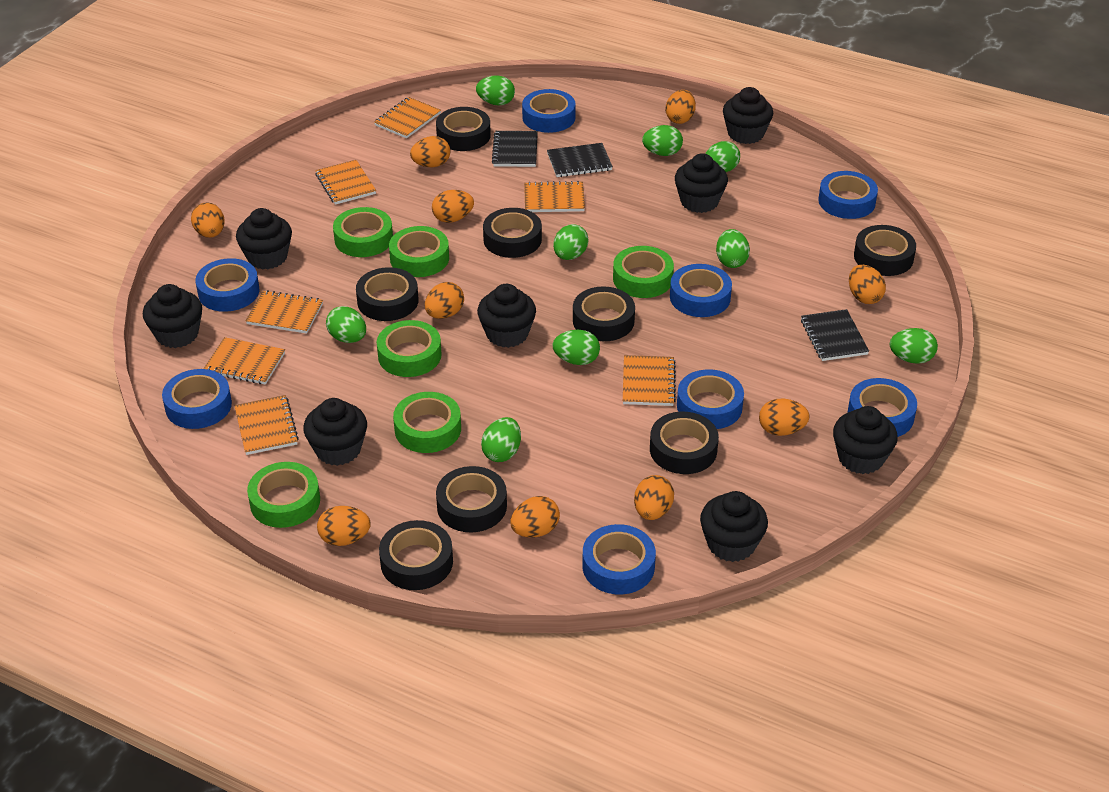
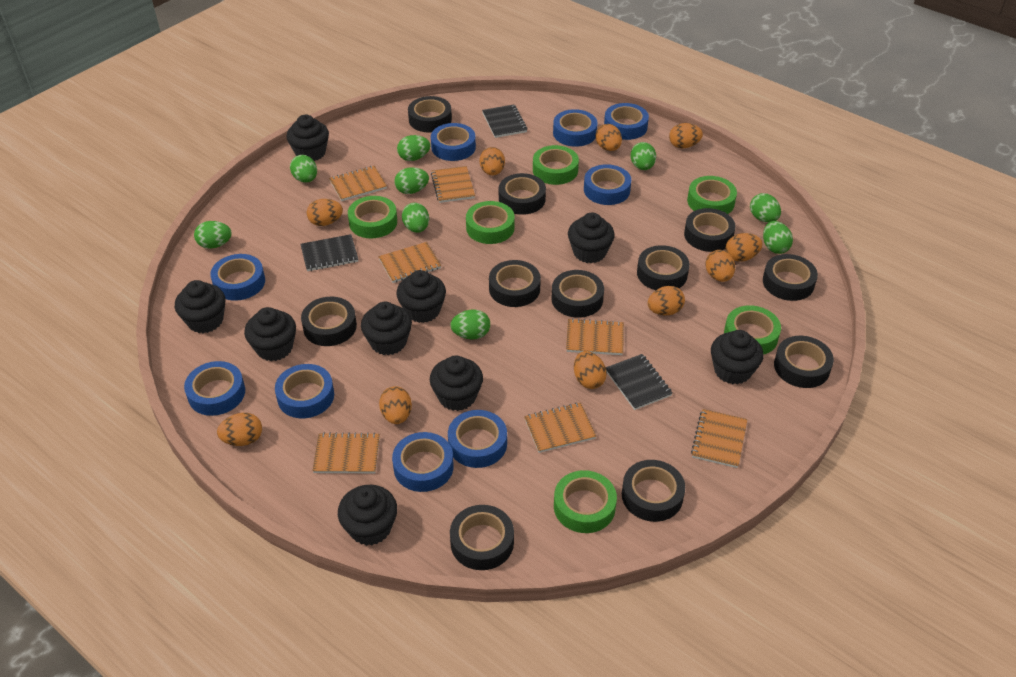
black cupcake: 8 -> 9
black tape: 8 -> 11
blue tape: 8 -> 9

